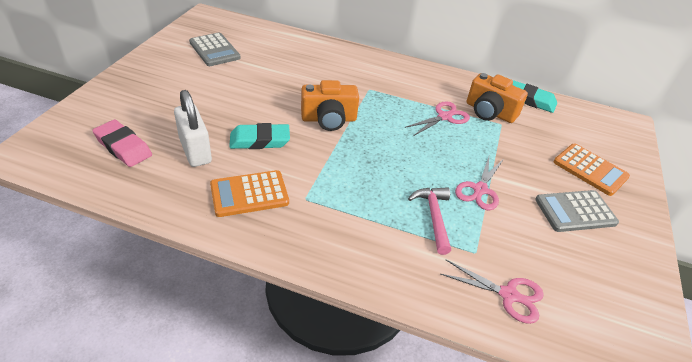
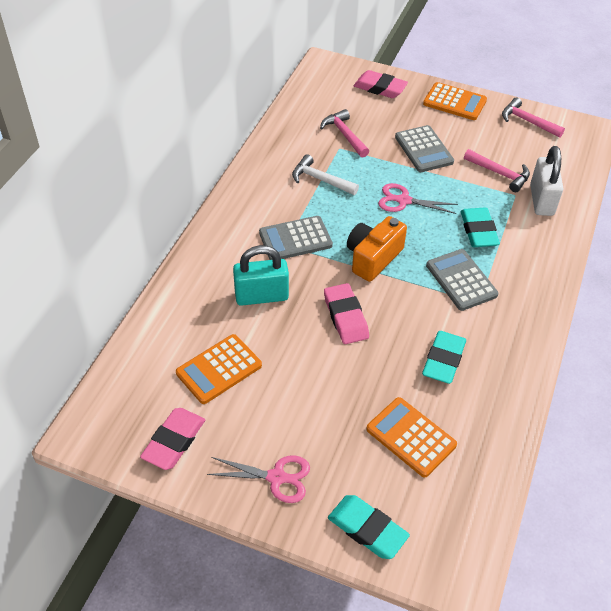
grey calculator: 2 -> 3
orange calculator: 2 -> 3
orange camera: 2 -> 1
pink eraser: 1 -> 3
pink hammer: 1 -> 3
pink scissors: 3 -> 2
turquoise eraser: 2 -> 3
turquoise padlock: 0 -> 1
white hammer: 0 -> 1

